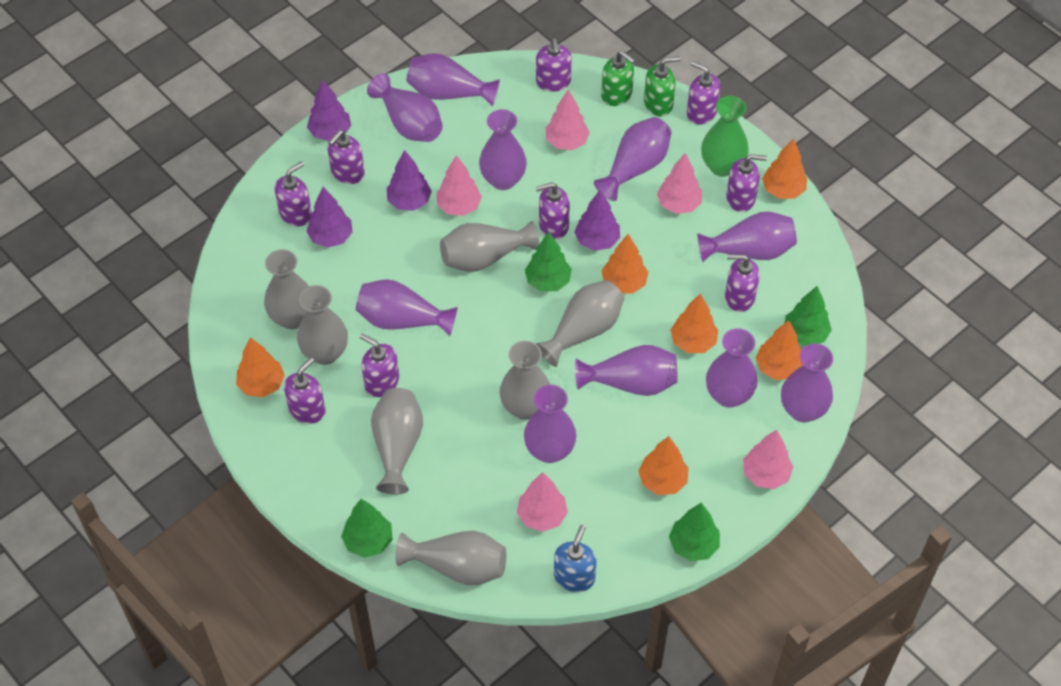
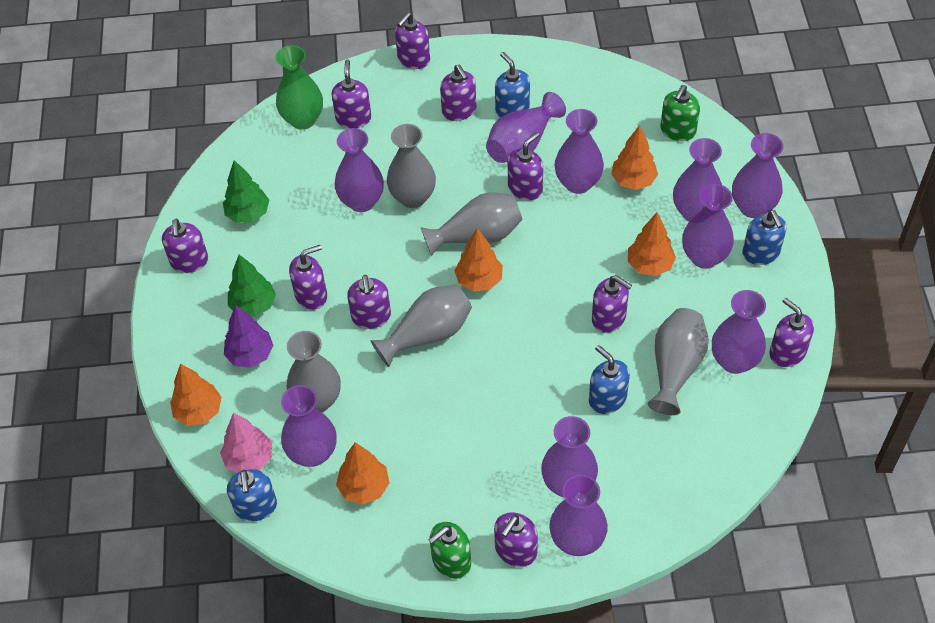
blue soap dispenser: 1 -> 4
green tree: 4 -> 2
grey vase: 7 -> 5
orange tree: 6 -> 5
pink tree: 5 -> 1
purple soap dispenser: 9 -> 10
purple tree: 4 -> 1

